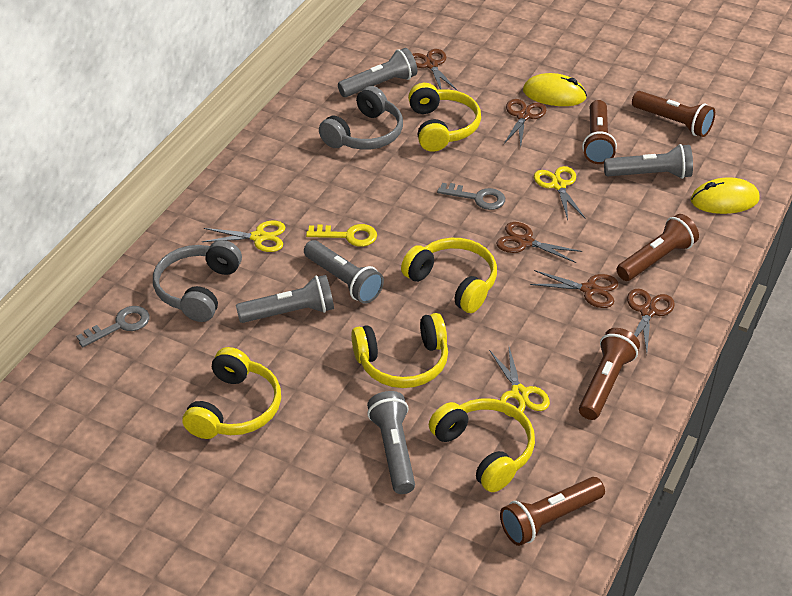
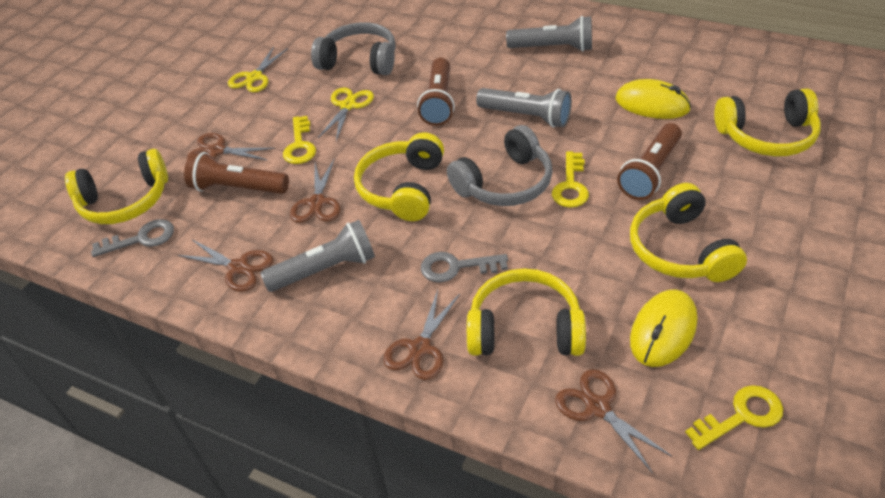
brown flashlight: 5 -> 3
grey flashlight: 5 -> 3
yellow key: 1 -> 3
yellow scissors: 3 -> 2

